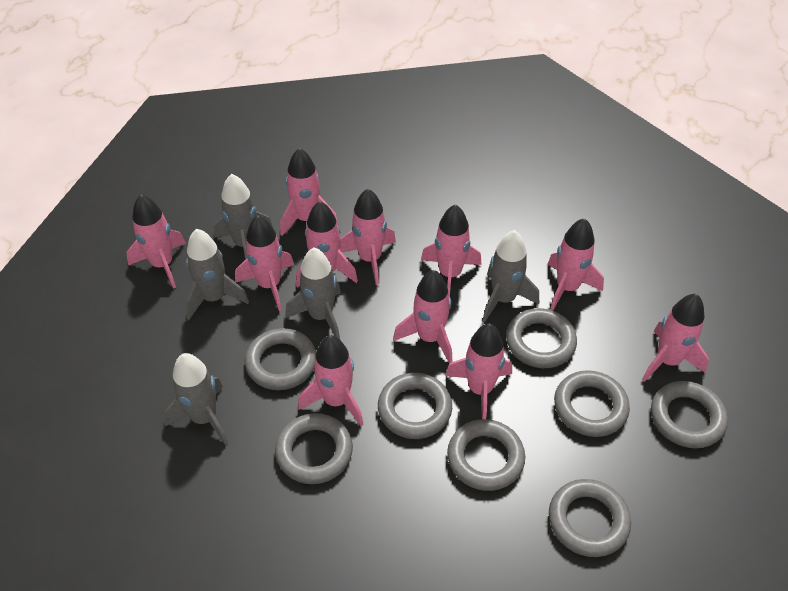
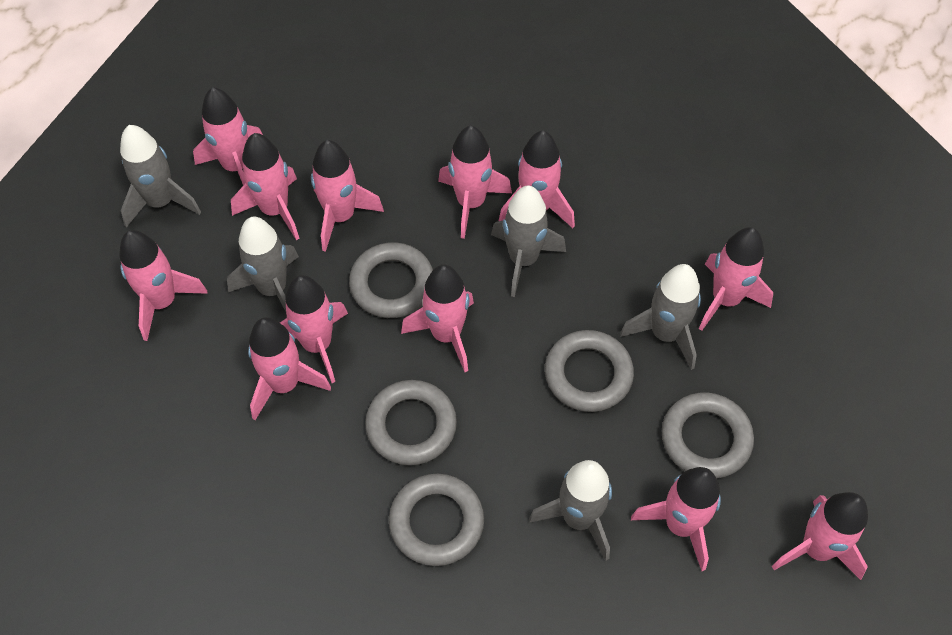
grey ring: 8 -> 5
pink rocket: 11 -> 12

